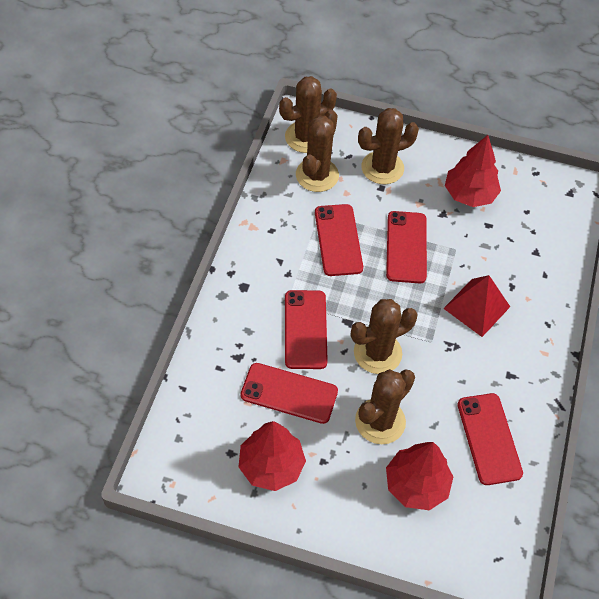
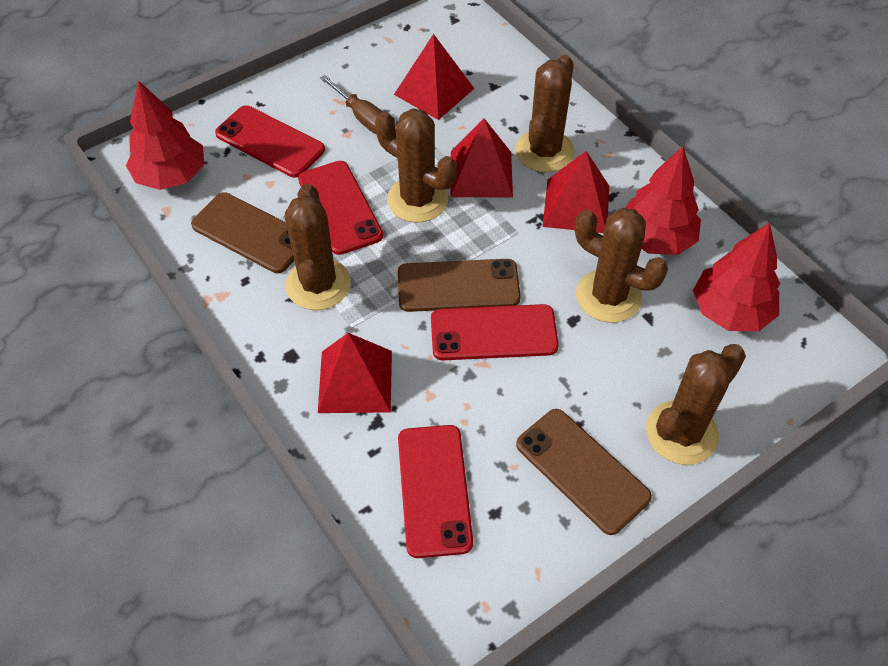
brown phone: 0 -> 3
brown screwdriver: 0 -> 1
red phone: 5 -> 4
red pyramid: 1 -> 4

